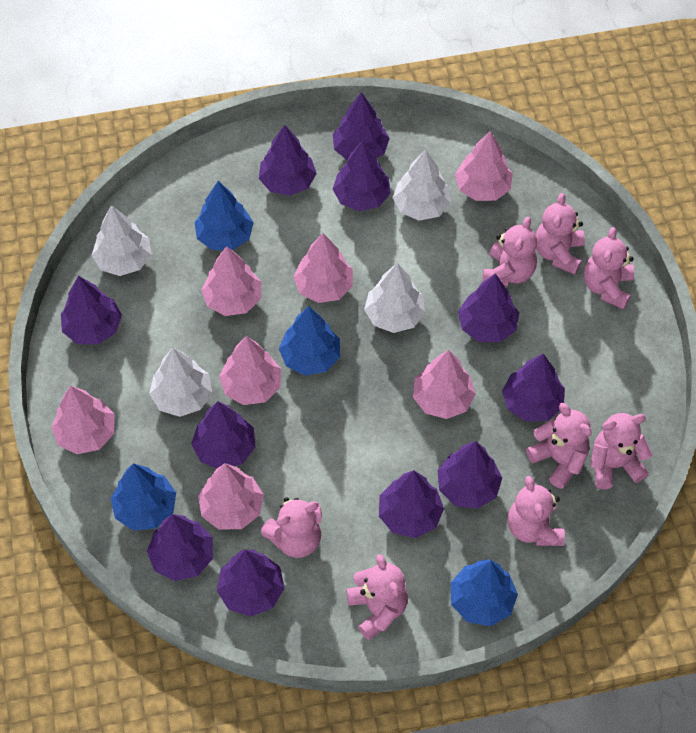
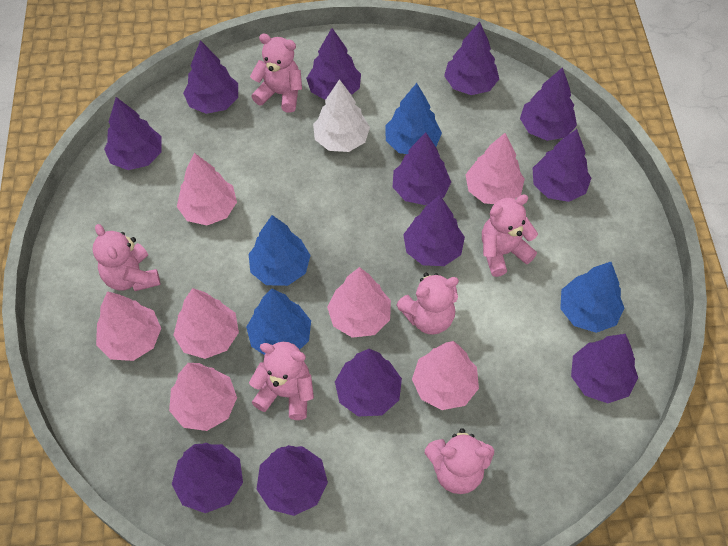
pink teddy bear: 8 -> 6
purple tree: 11 -> 12
white tree: 4 -> 1

